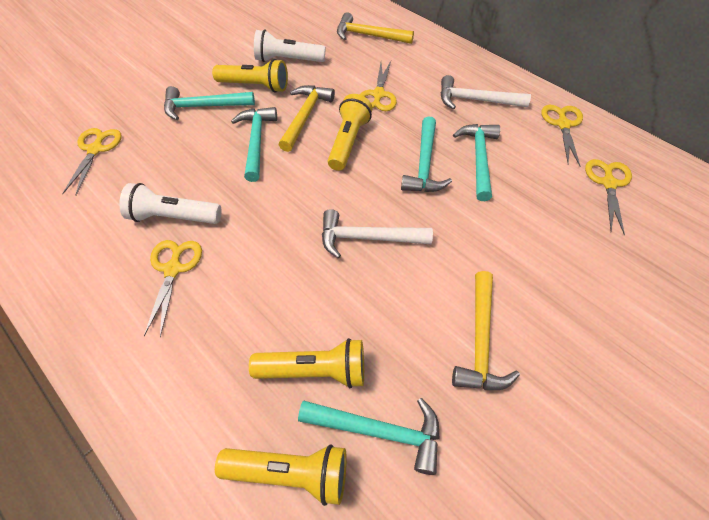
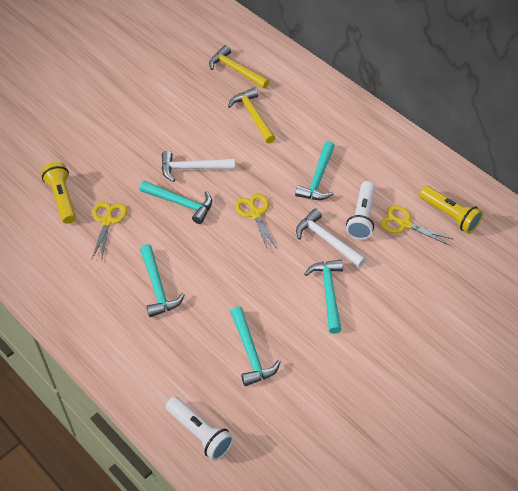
yellow flashlight: 4 -> 2
yellow hammer: 3 -> 2
yellow scissors: 5 -> 3

